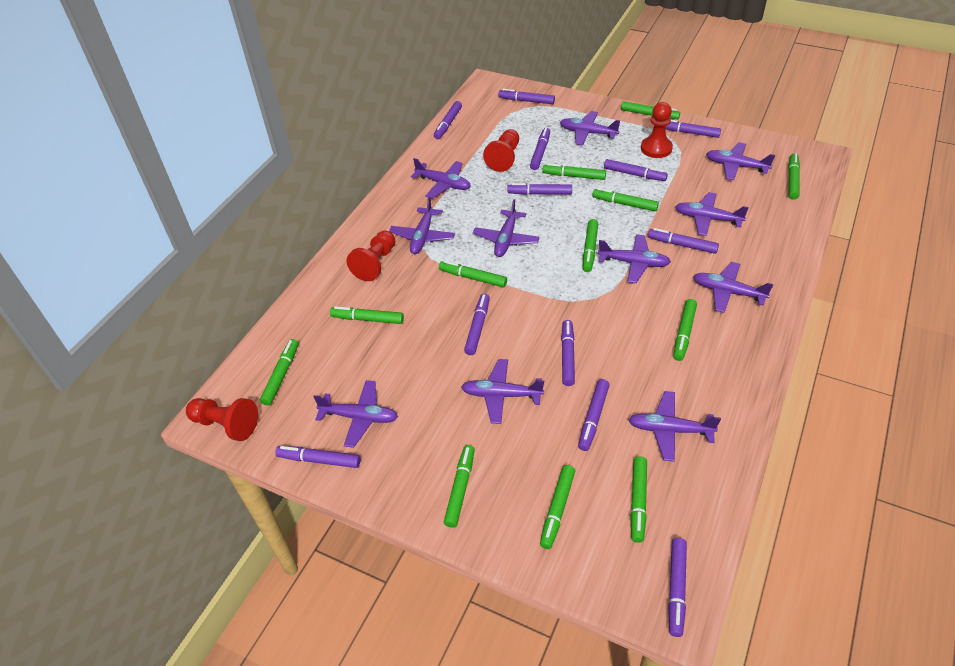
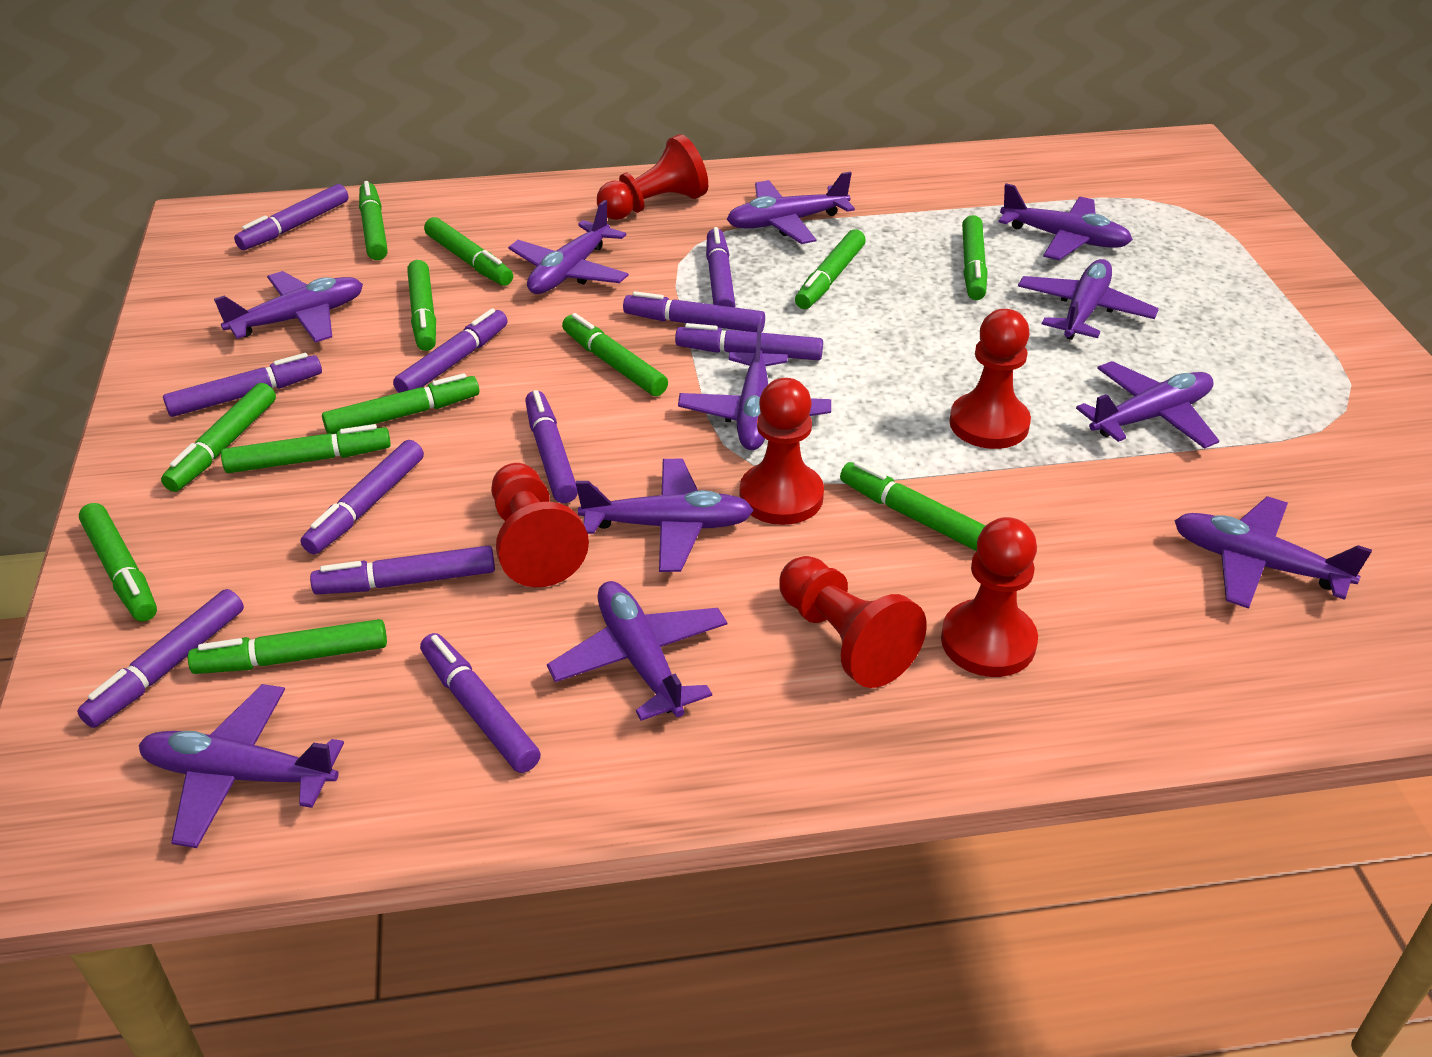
purple marker: 12 -> 11
red pawn: 4 -> 6

